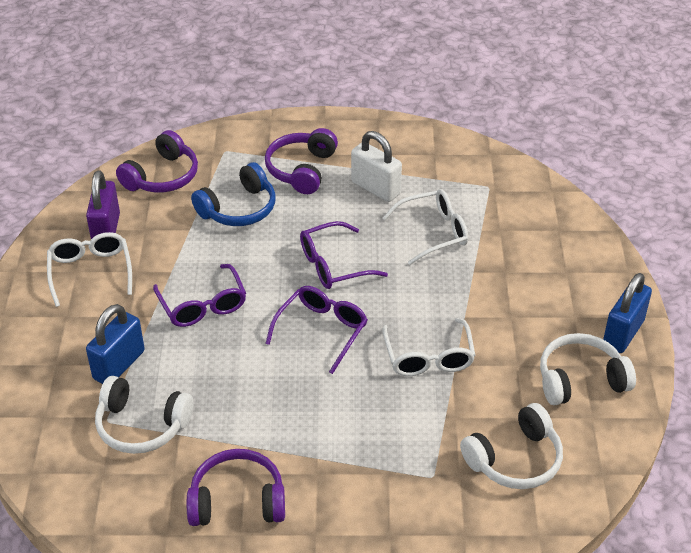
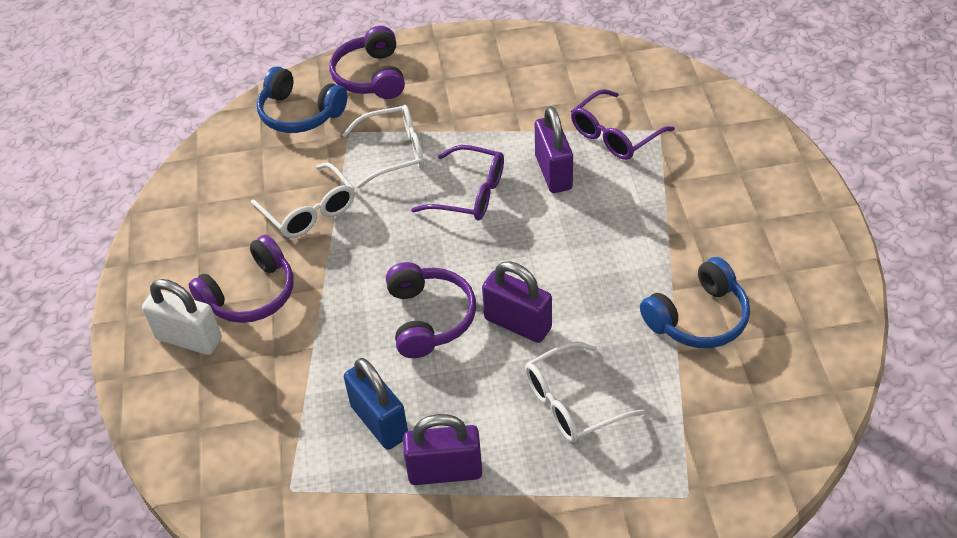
blue headphones: 1 -> 2
blue padlock: 2 -> 1
purple glasses: 3 -> 2
purple padlock: 1 -> 3
white headphones: 3 -> 0

